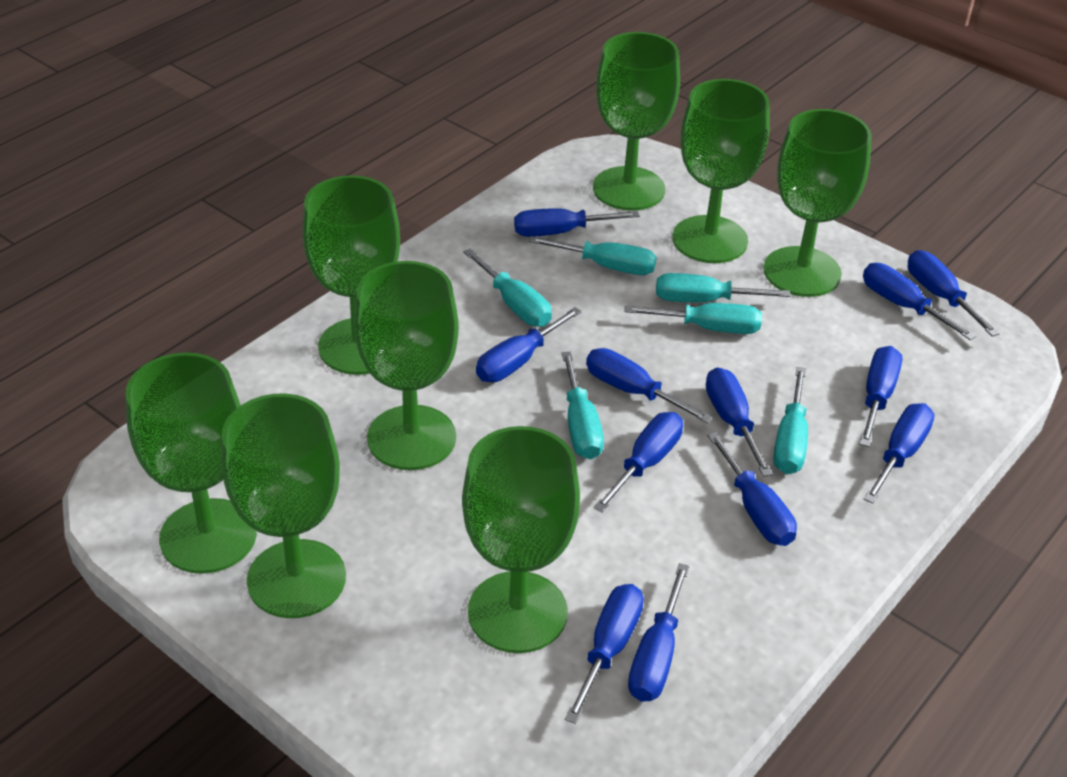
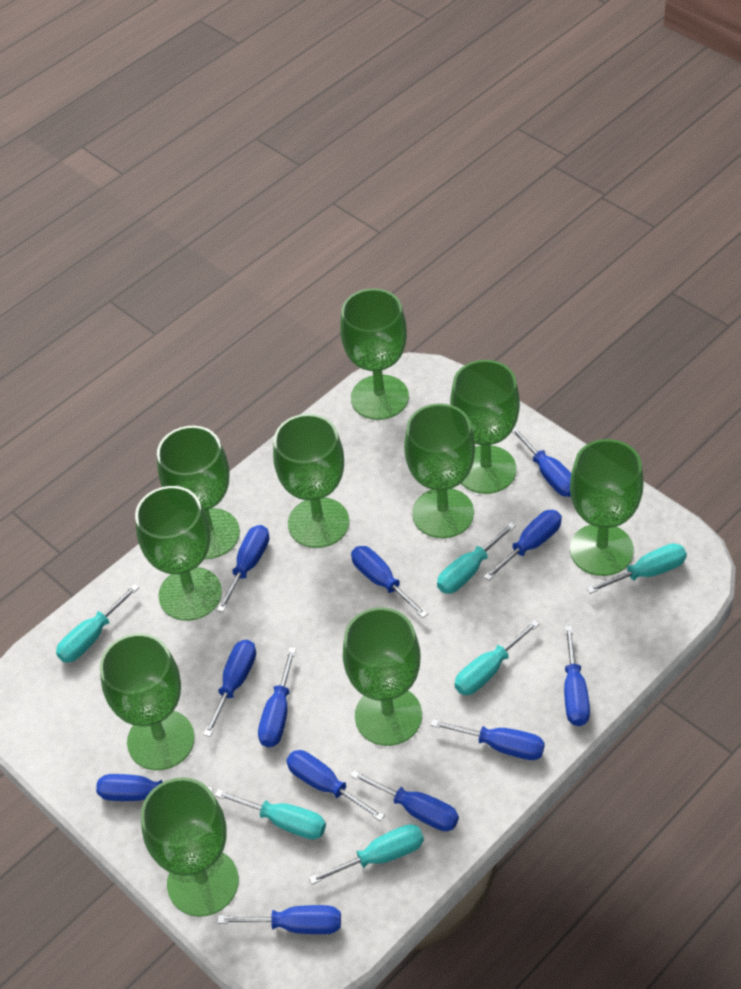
green goblet: 8 -> 10

